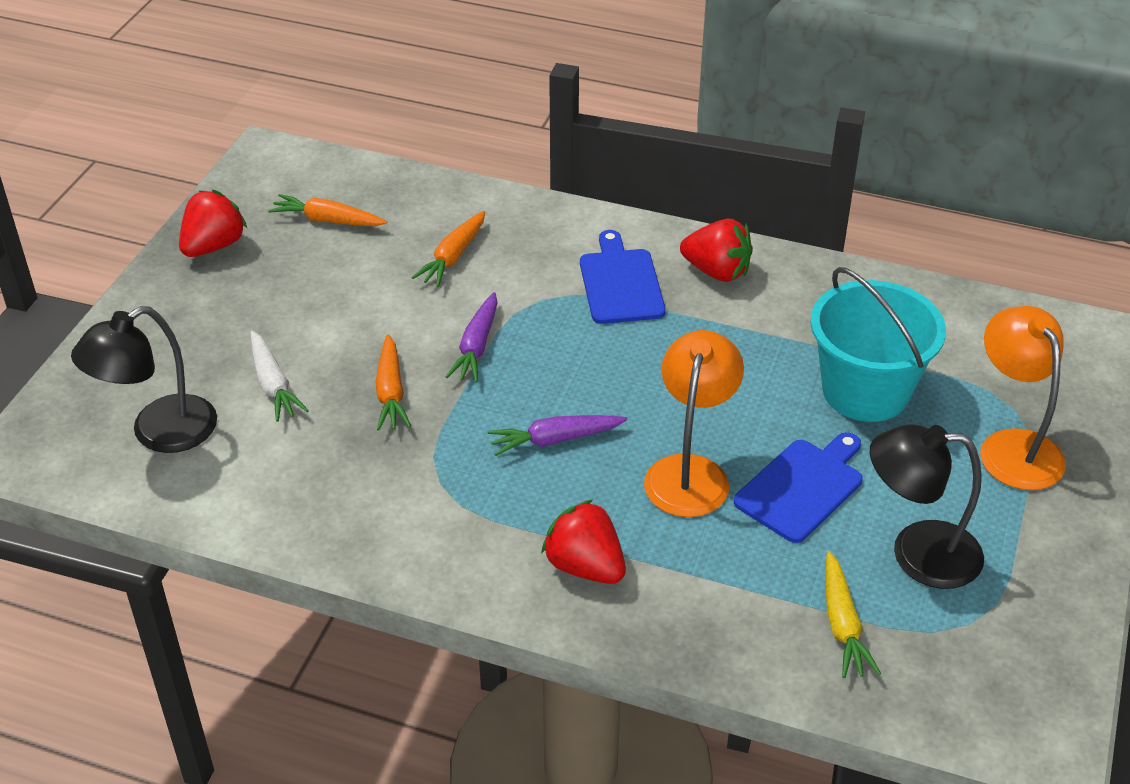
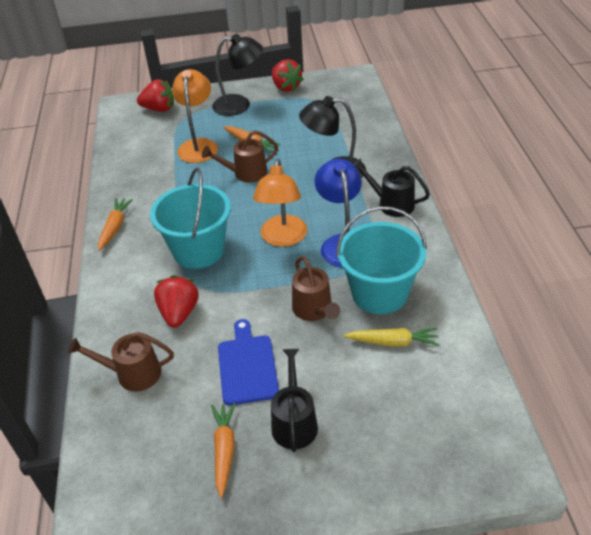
black watering can: 0 -> 2
blue cutting board: 2 -> 1
blue lamp: 0 -> 1
brown watering can: 0 -> 3
purple carrot: 2 -> 0
turquoise bucket: 1 -> 2
white carrot: 1 -> 0

